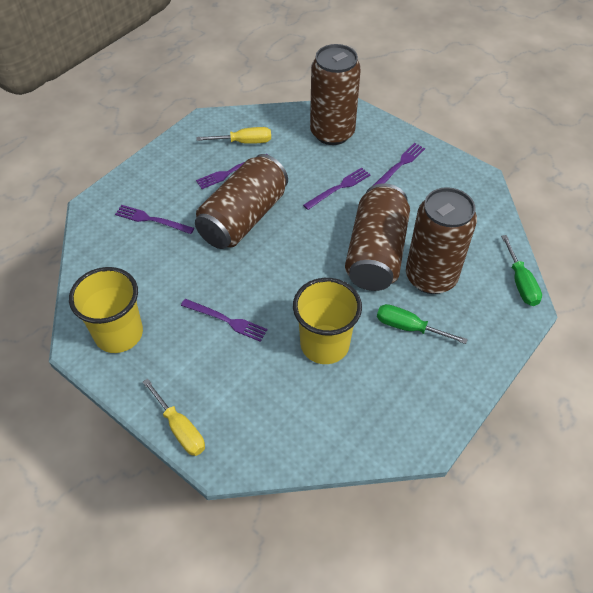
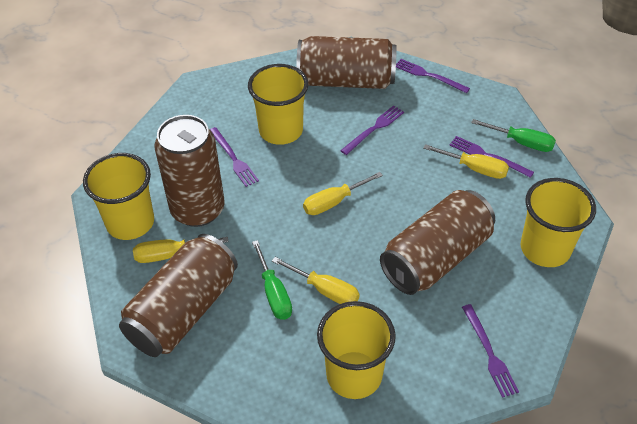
yellow cup: 2 -> 4
yellow screwdriver: 2 -> 4

